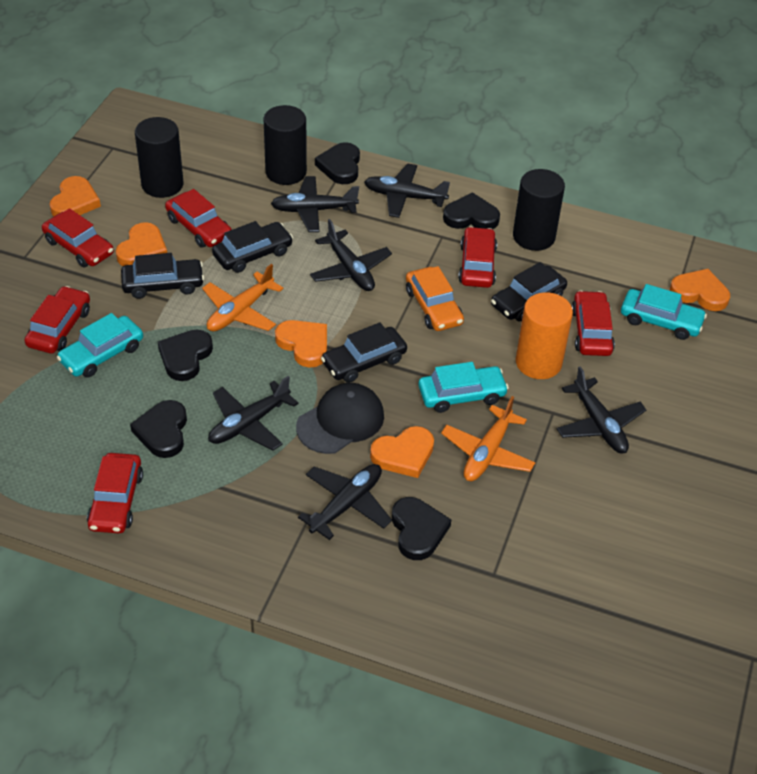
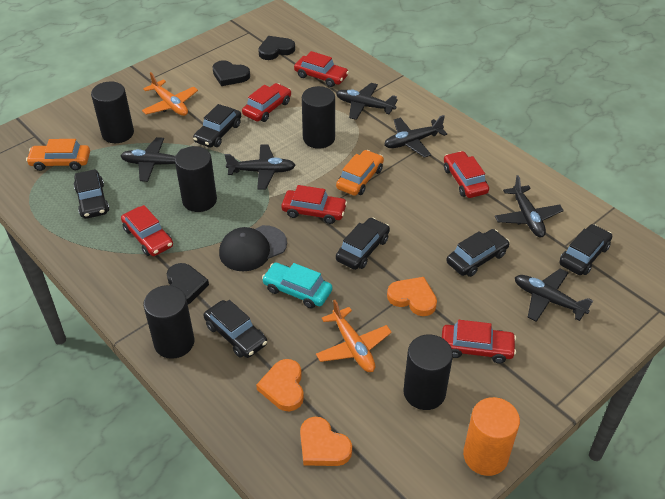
black car: 4 -> 6
black cylinder: 3 -> 5
black heart: 5 -> 3
orange car: 1 -> 2
orange heart: 5 -> 3
turquoise car: 3 -> 1

